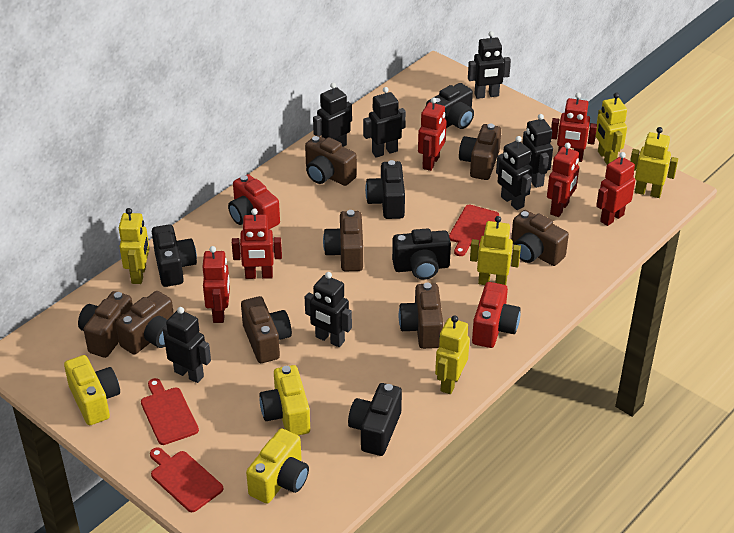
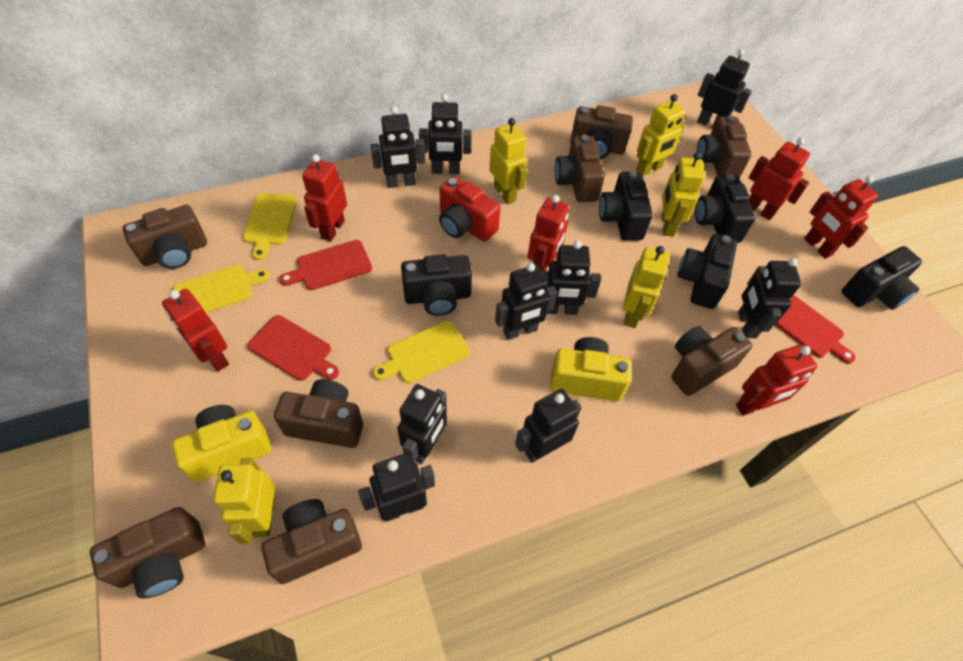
black robot: 7 -> 9
red camera: 2 -> 1
yellow camera: 3 -> 2
yellow cutting board: 0 -> 3

